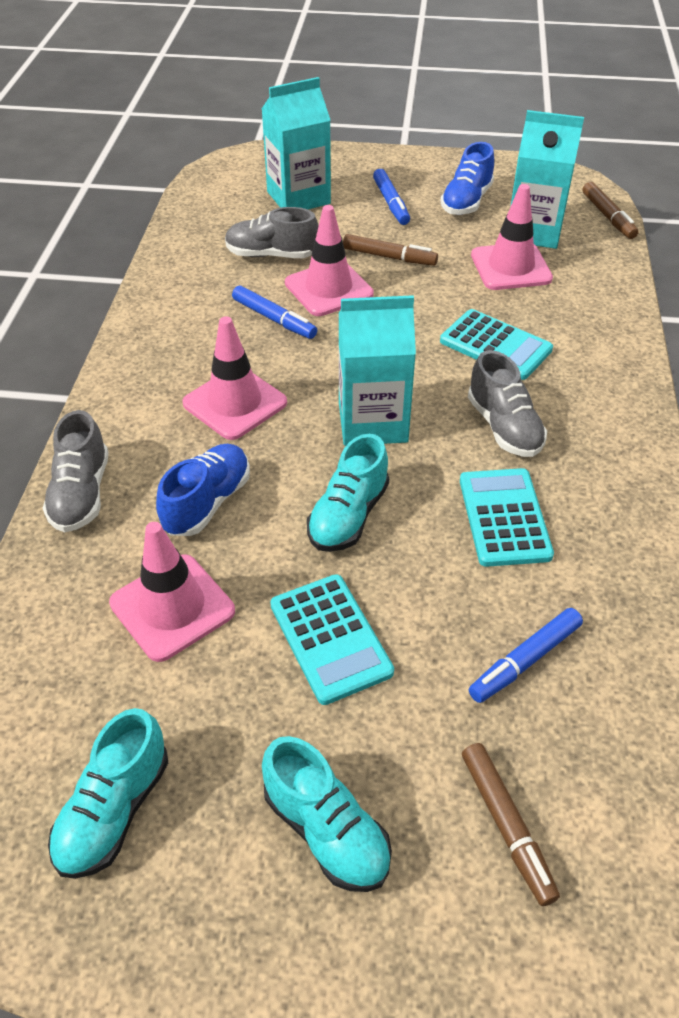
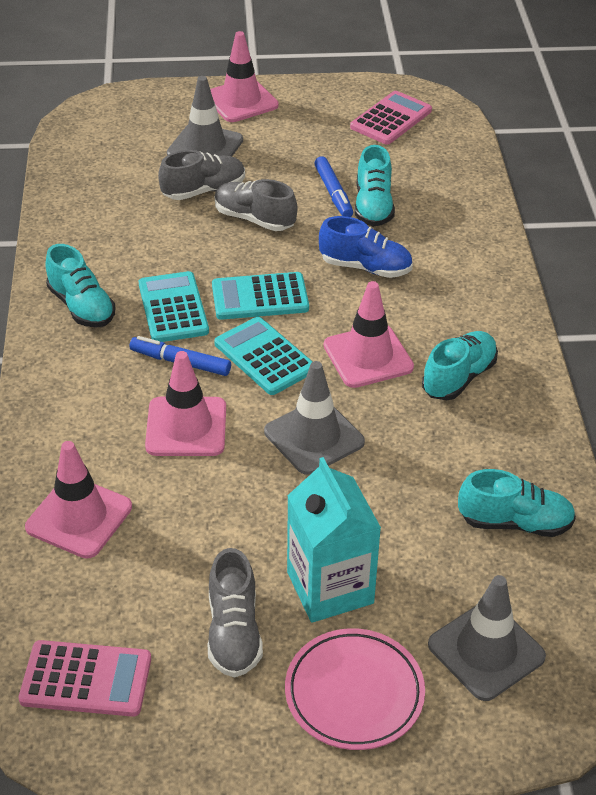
blue marker: 3 -> 2
blue shoe: 2 -> 1
brown marker: 3 -> 0
grey traffic cone: 0 -> 3
pink calculator: 0 -> 2
pink plate: 0 -> 1
turquoise carton: 3 -> 1
turquoise shoe: 3 -> 4

